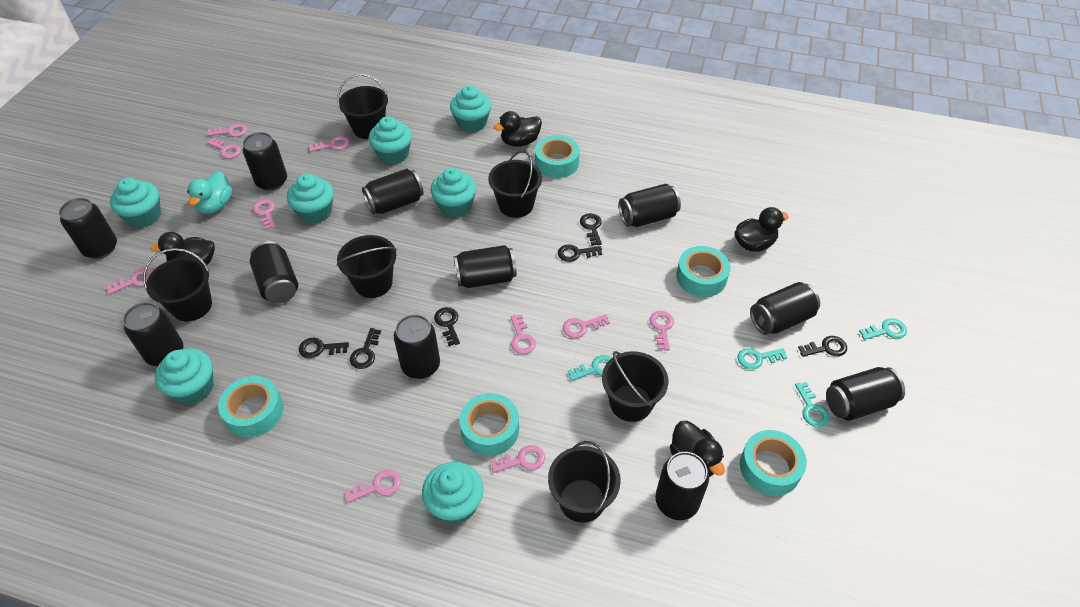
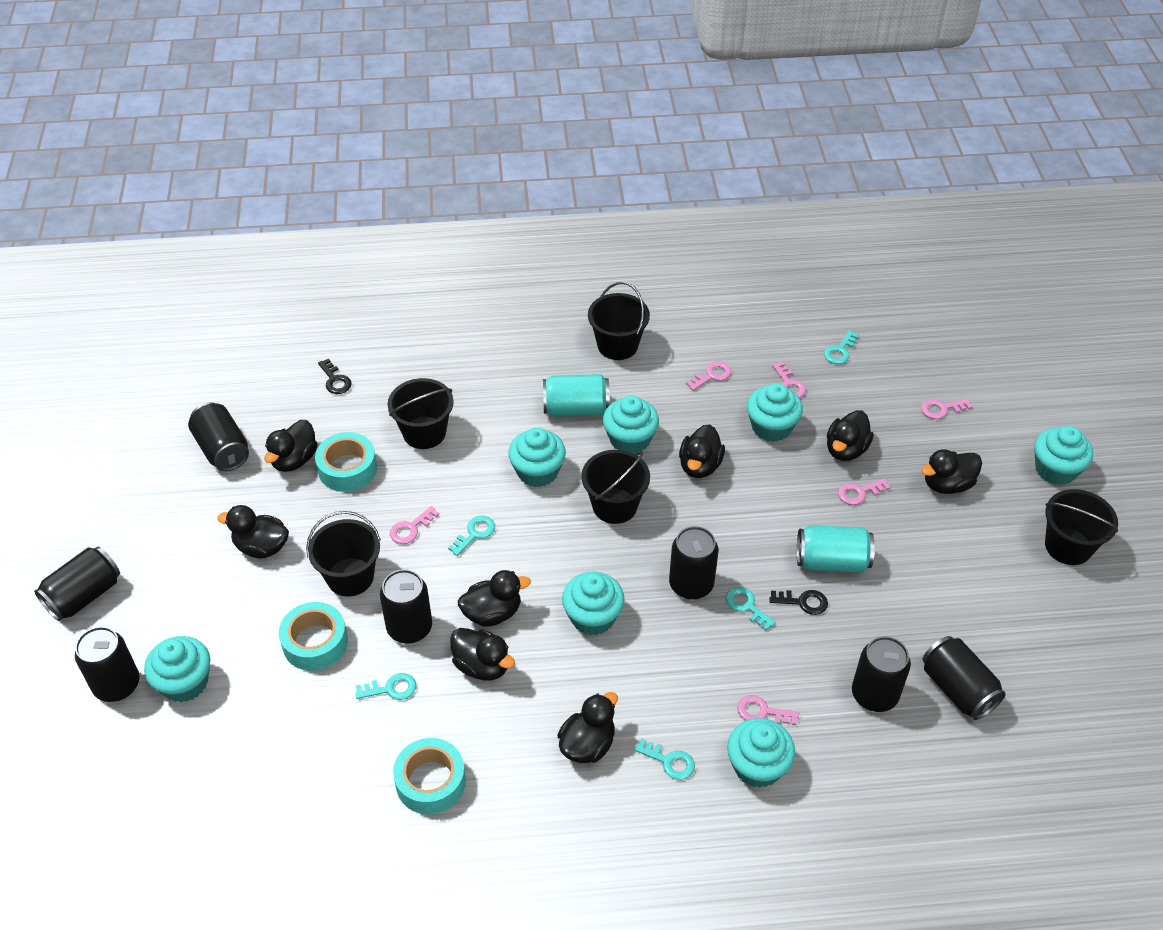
black bucket: 6 -> 5
black can: 11 -> 7
black duck: 4 -> 8
black key: 6 -> 2
pink key: 10 -> 6
turquoise can: 0 -> 2
turquoise duck: 1 -> 0
turquoise key: 4 -> 5
turquoise tape: 5 -> 3

